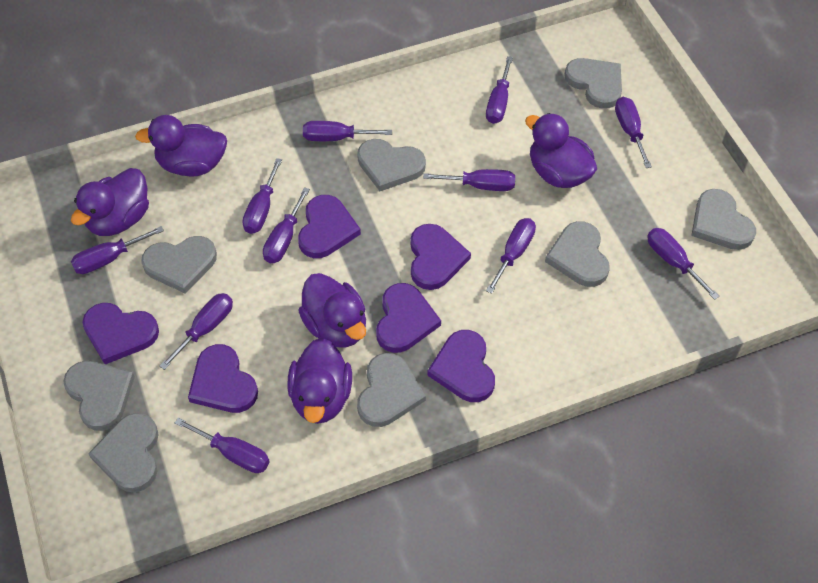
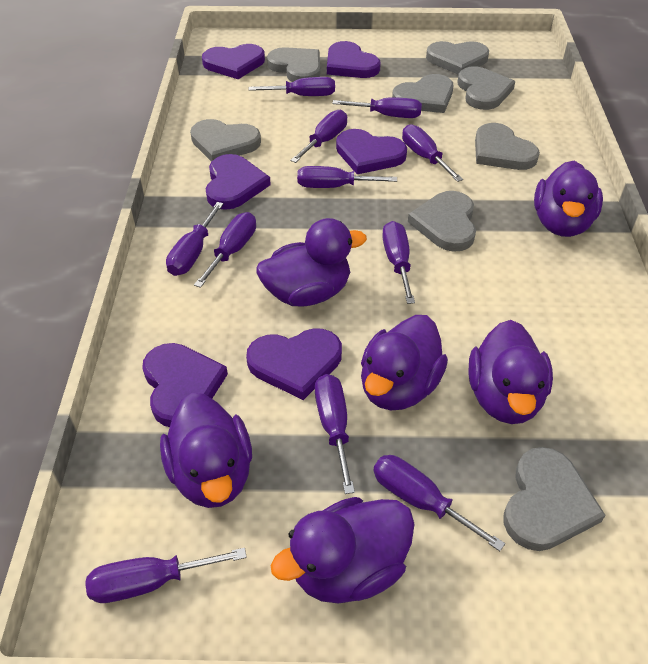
purple duck: 5 -> 6

